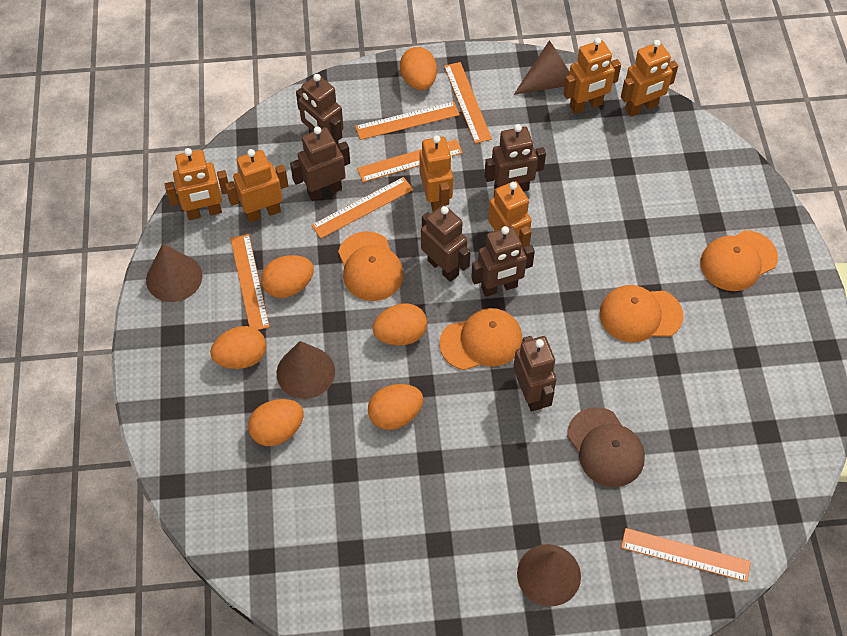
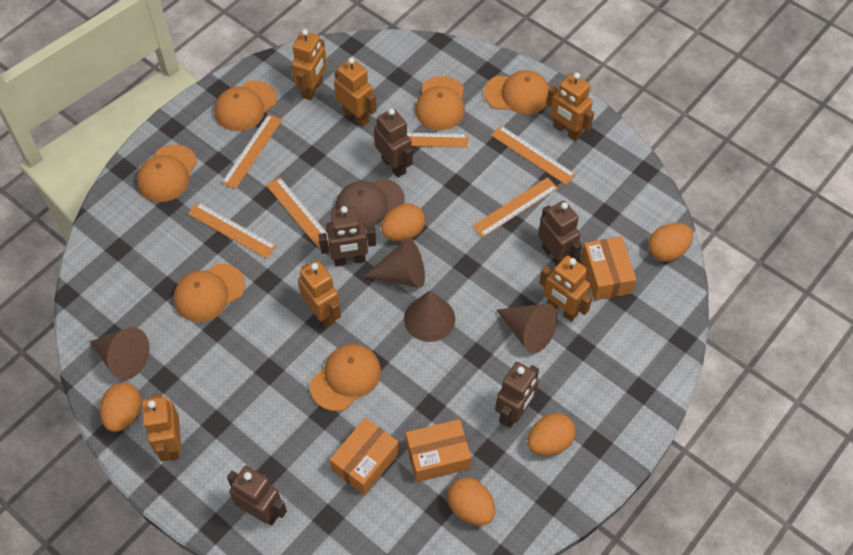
brown robot: 6 -> 5
orange box: 0 -> 3
orange cap: 4 -> 6
orange egg: 6 -> 5

